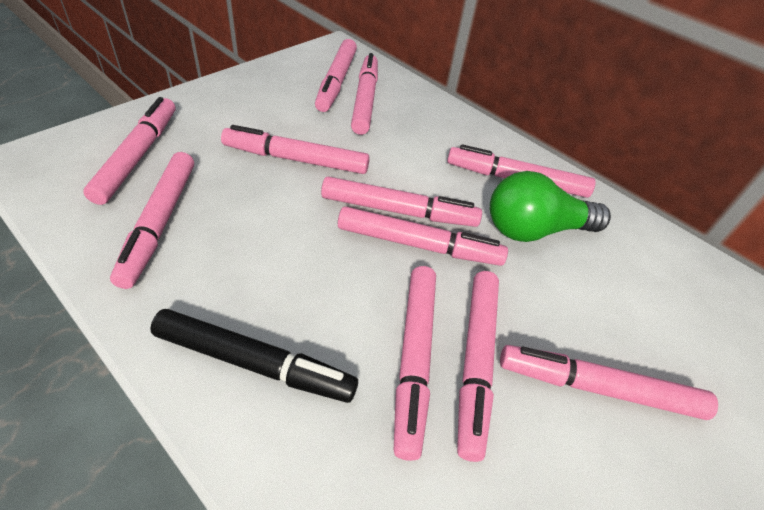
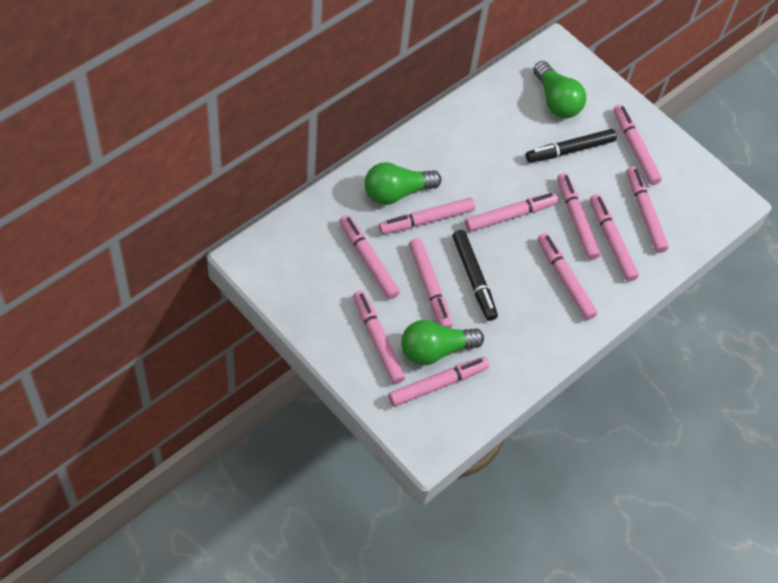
black marker: 1 -> 2
green light bulb: 1 -> 3

